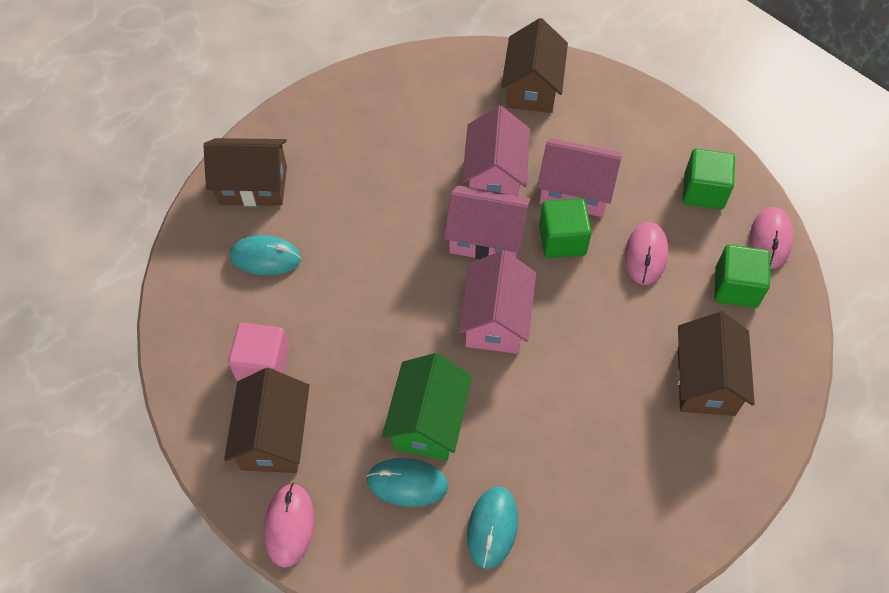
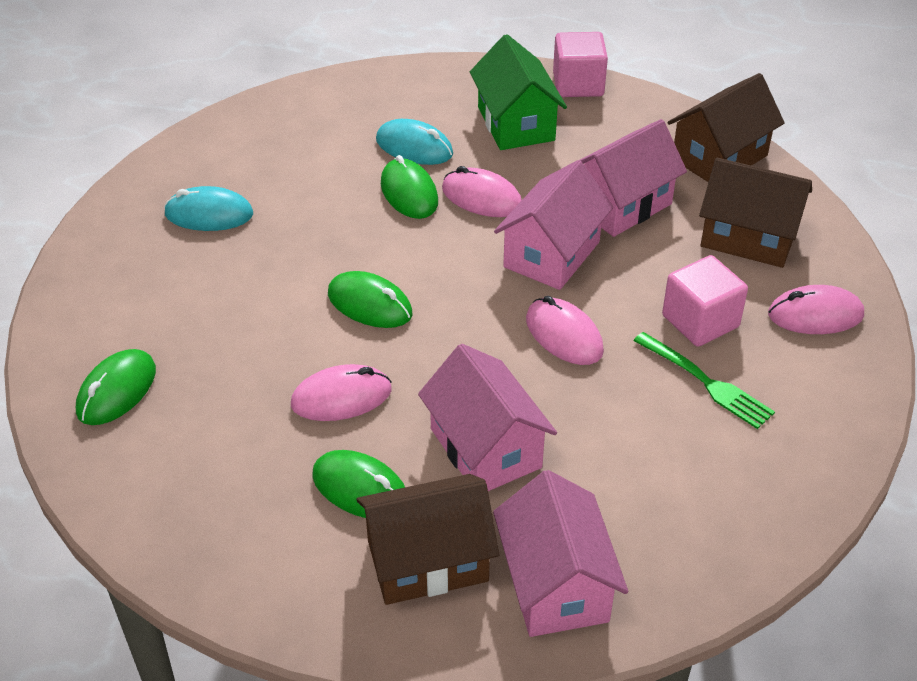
brown house: 4 -> 3
green cube: 3 -> 0
green fork: 0 -> 1
green mouse: 0 -> 4
pink cube: 1 -> 2
pink mouse: 3 -> 4
turquoise mouse: 3 -> 2

